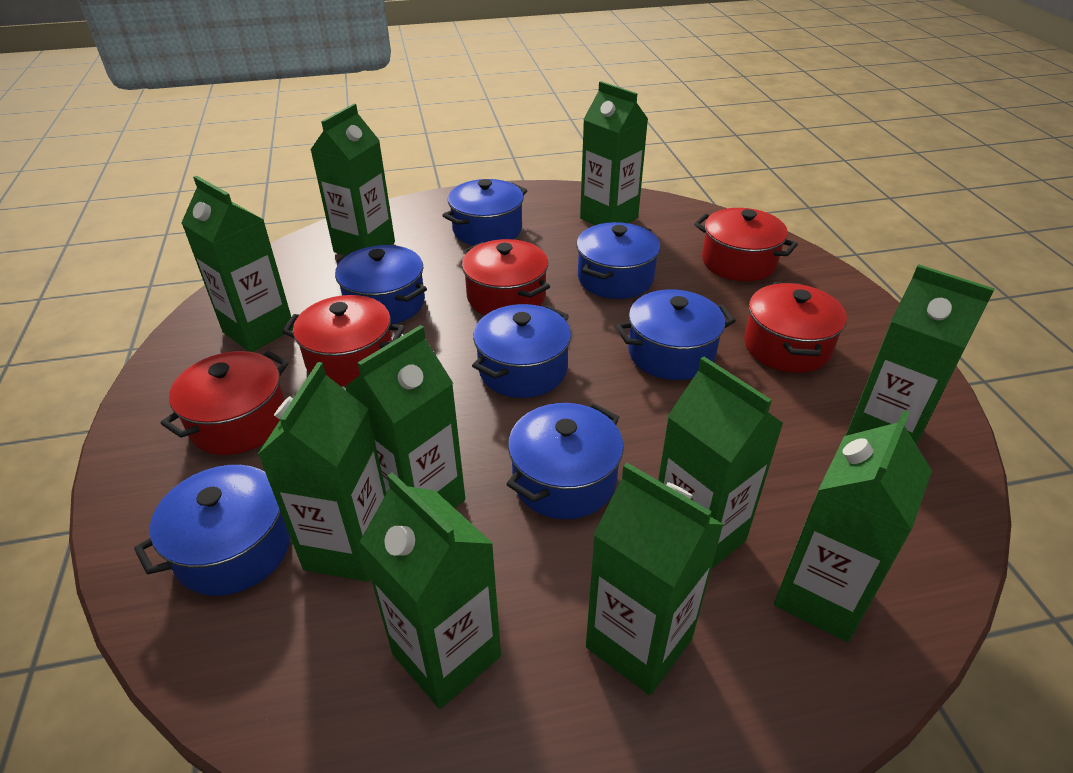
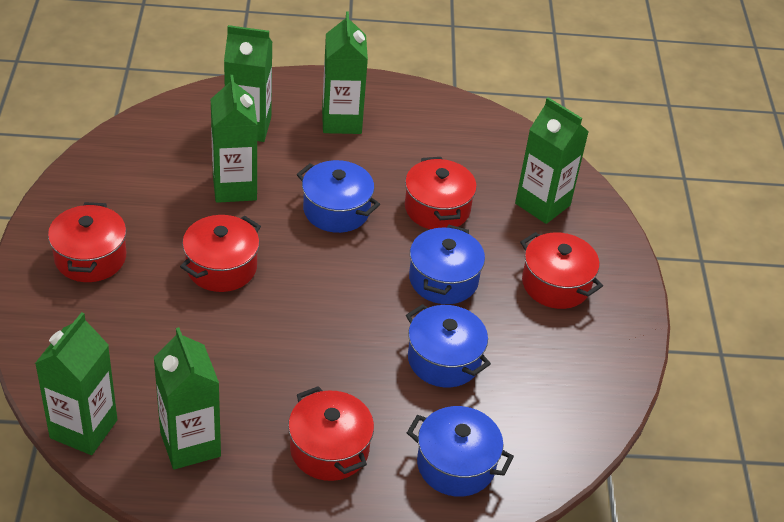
blue pot: 7 -> 4
green carton: 10 -> 6

